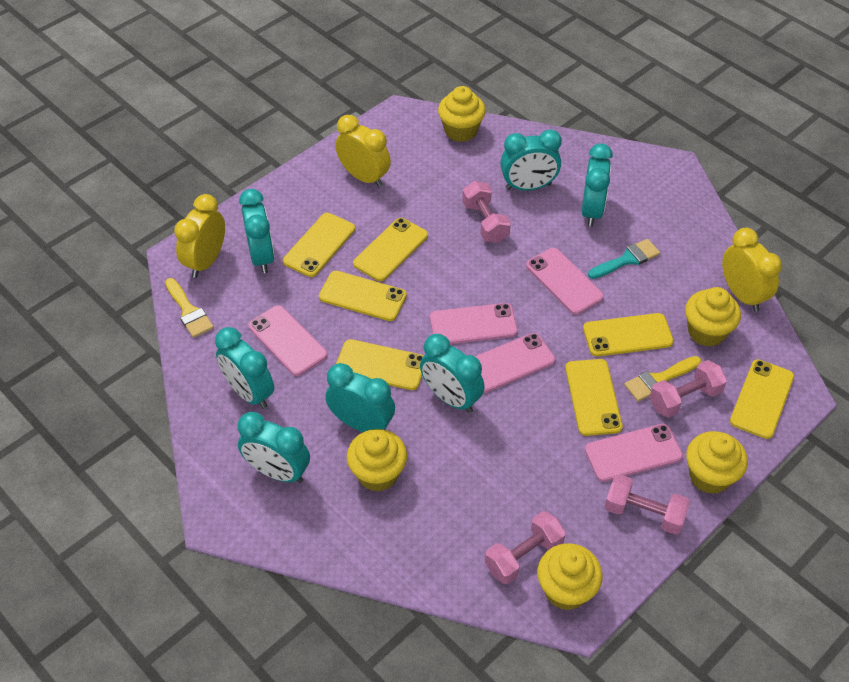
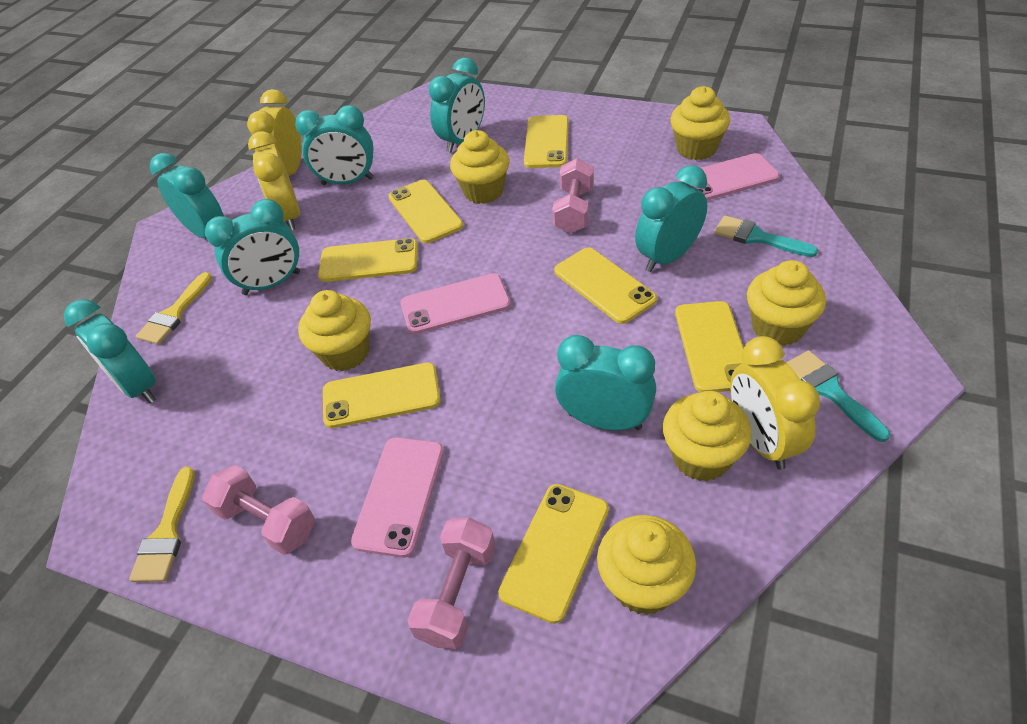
pink dumbbell: 4 -> 3
pink phone: 5 -> 3
turquoise brush: 1 -> 2
yellow cupcake: 5 -> 6

